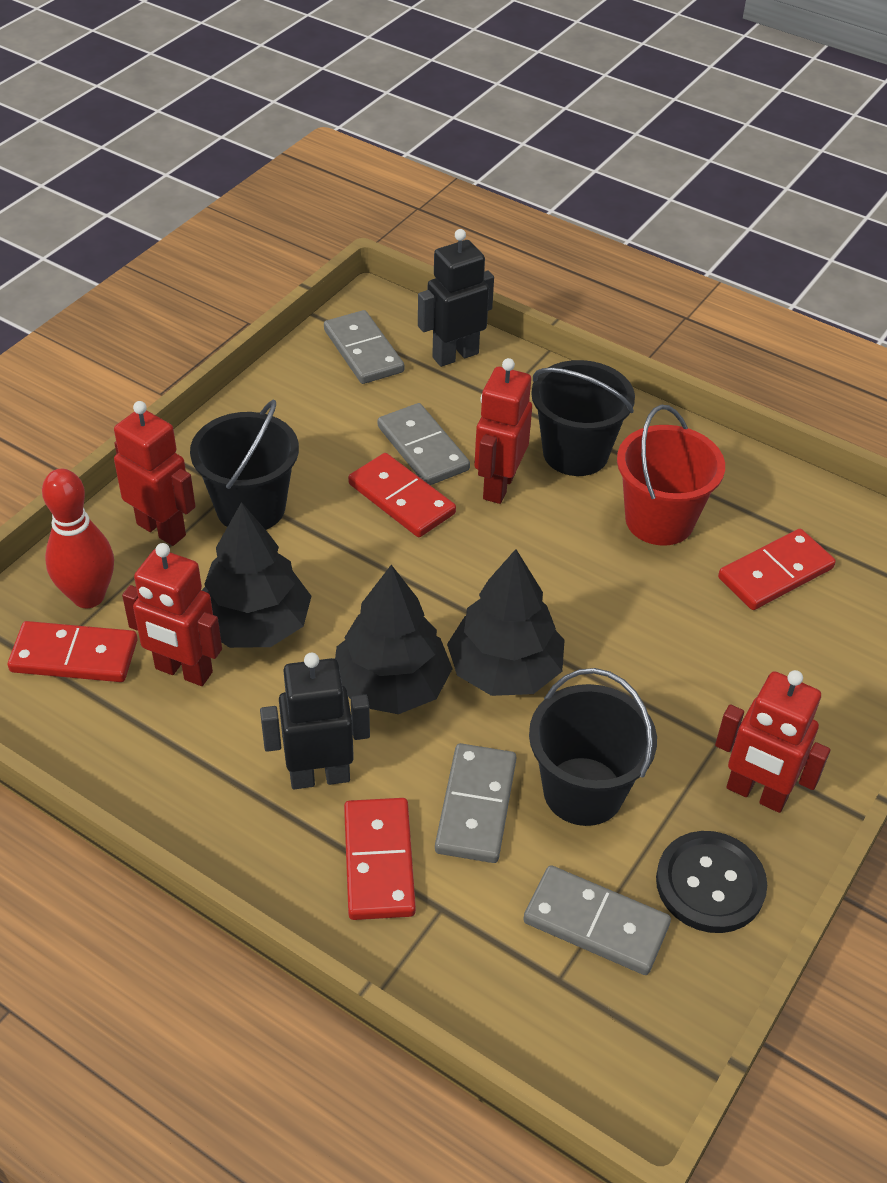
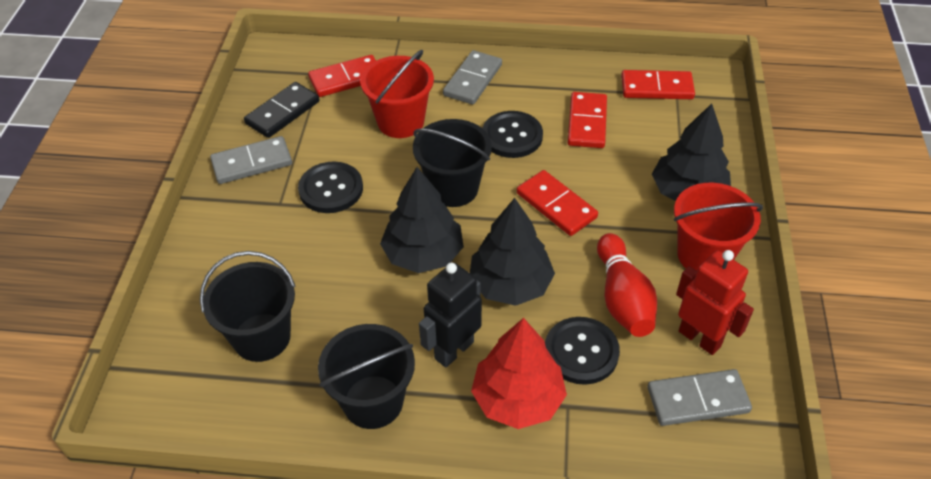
black button: 1 -> 3
black domino: 0 -> 1
black robot: 2 -> 1
grey domino: 4 -> 3
red bucket: 1 -> 2
red robot: 4 -> 1
red tree: 0 -> 1

